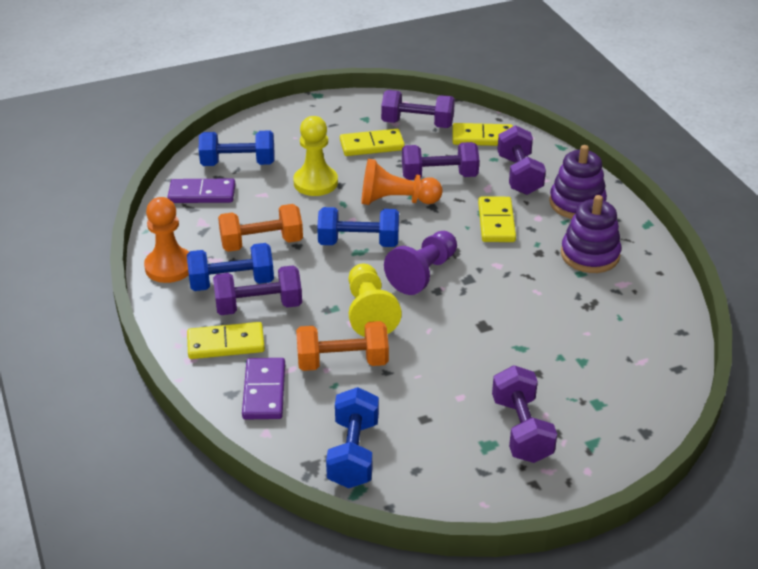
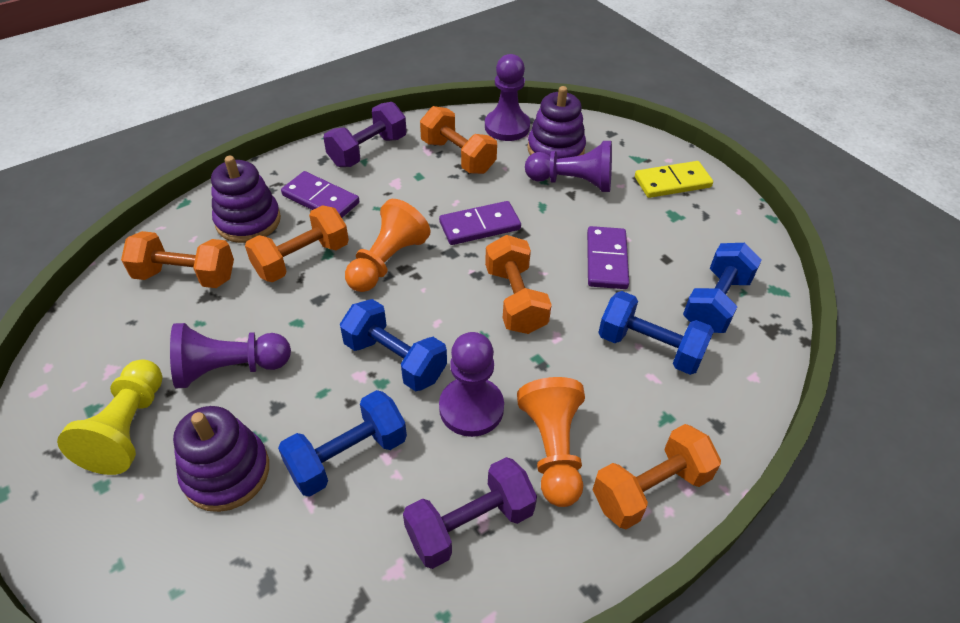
orange dumbbell: 2 -> 5
purple domino: 2 -> 3
purple dumbbell: 5 -> 2
purple pawn: 1 -> 4
purple stacking toy: 2 -> 3
yellow domino: 4 -> 1
yellow pawn: 2 -> 1

